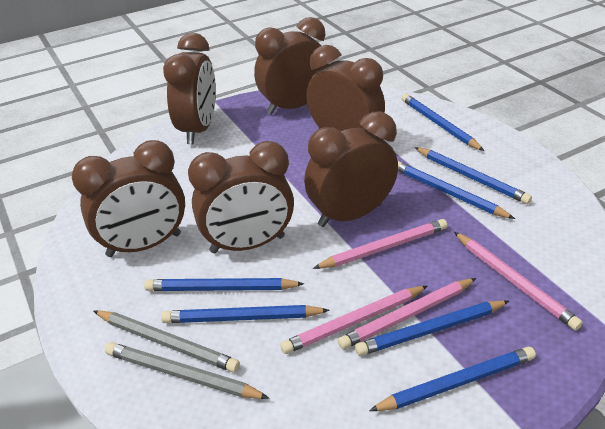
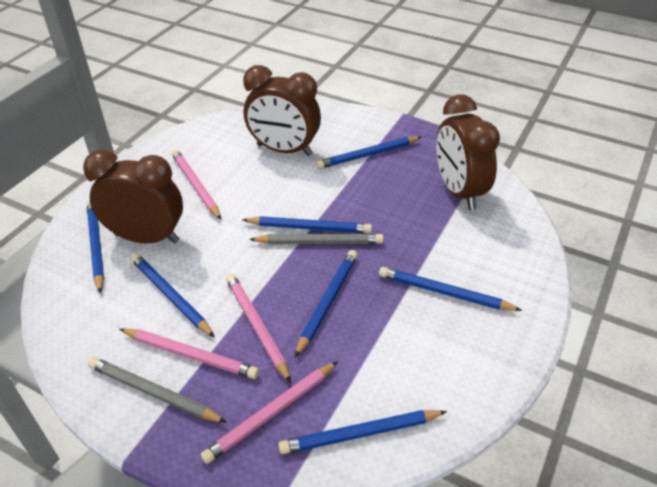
brown clock: 6 -> 3

